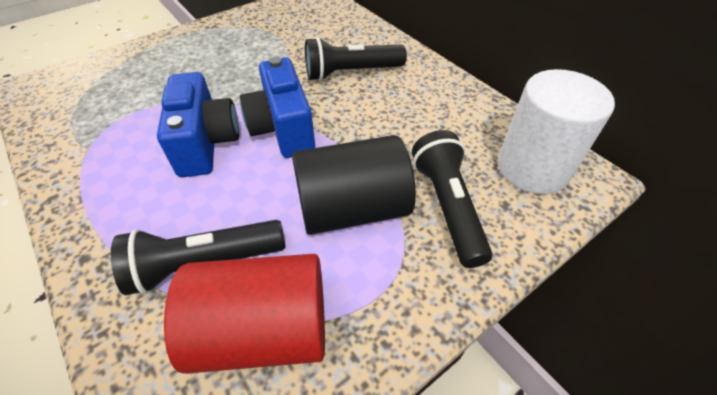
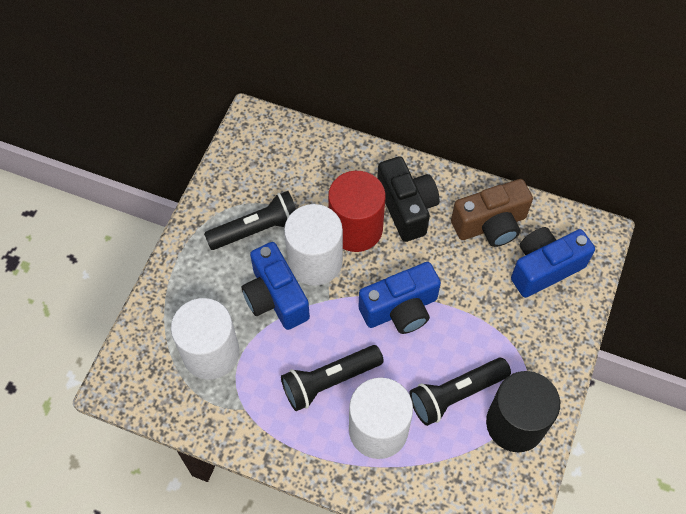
black camera: 0 -> 1
blue camera: 2 -> 3
brown camera: 0 -> 1
white cylinder: 1 -> 3

